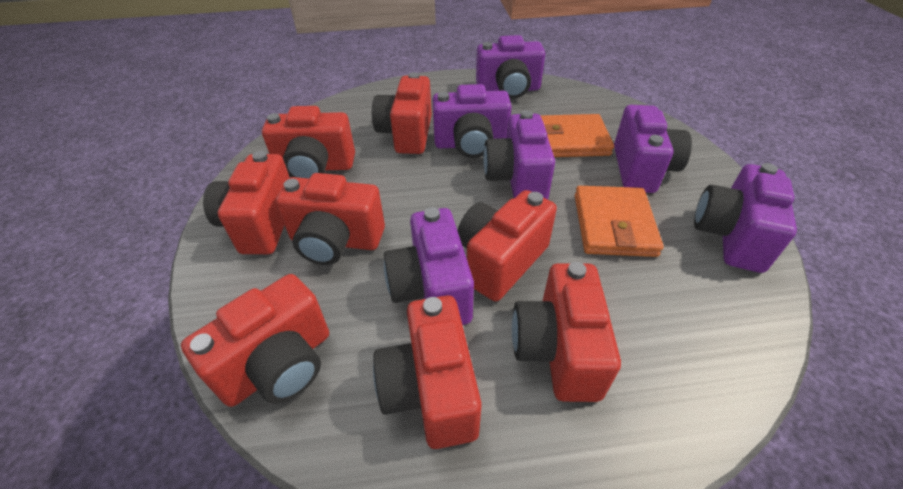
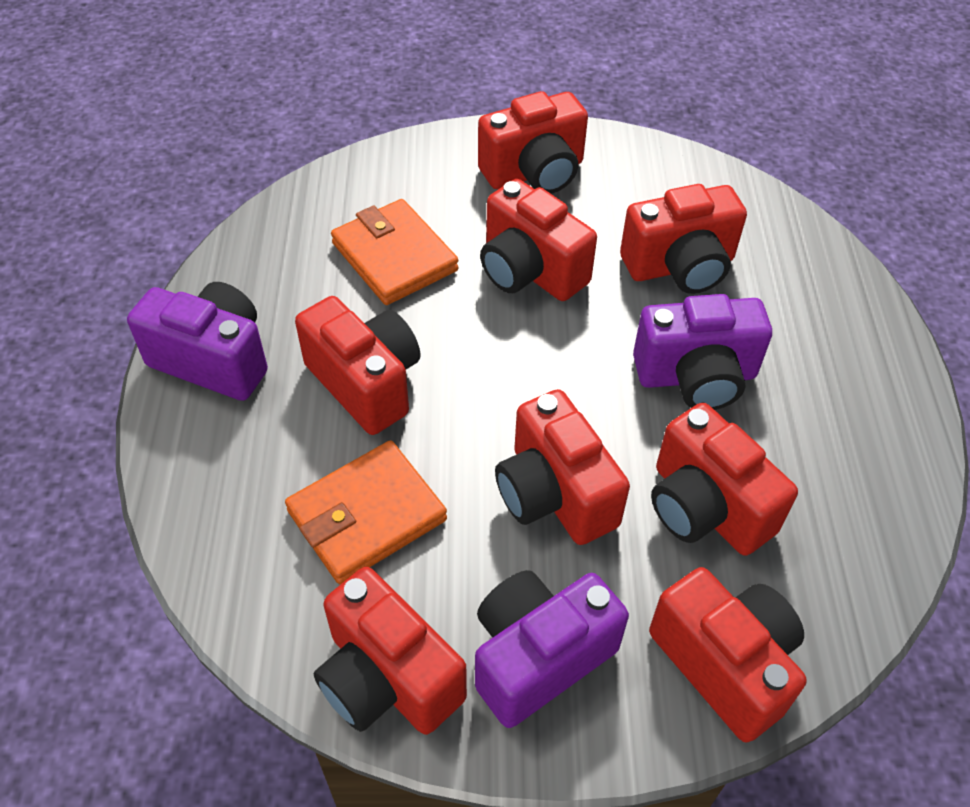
purple camera: 6 -> 3

